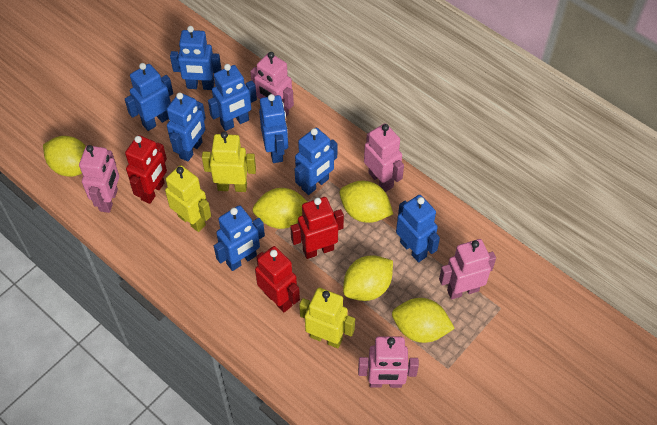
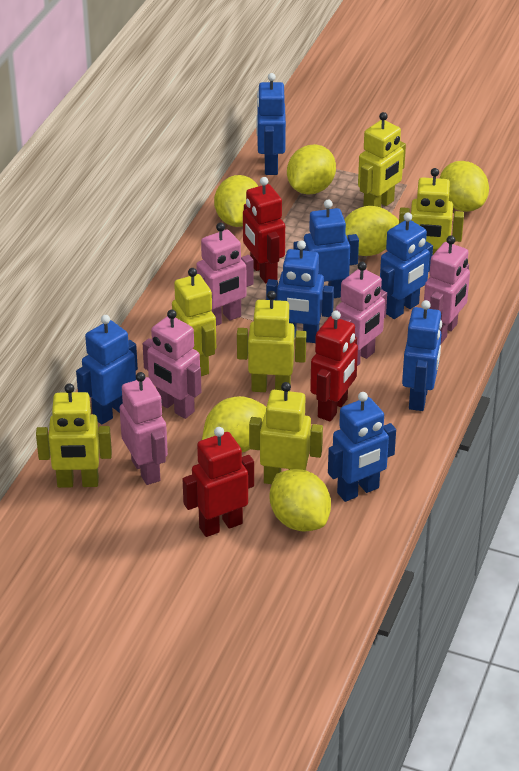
blue robot: 8 -> 7
yellow lemon: 5 -> 6
yellow robot: 3 -> 6

